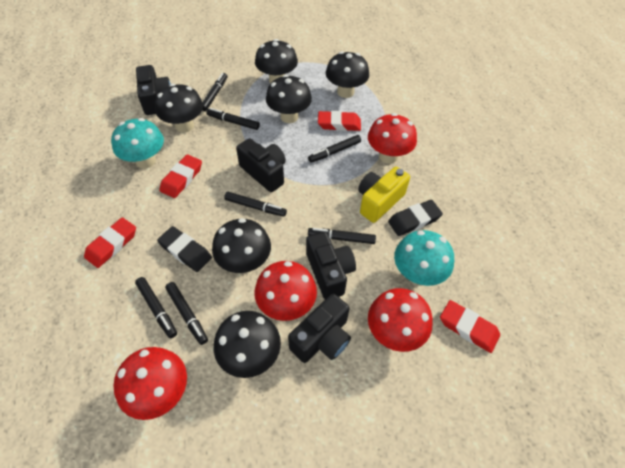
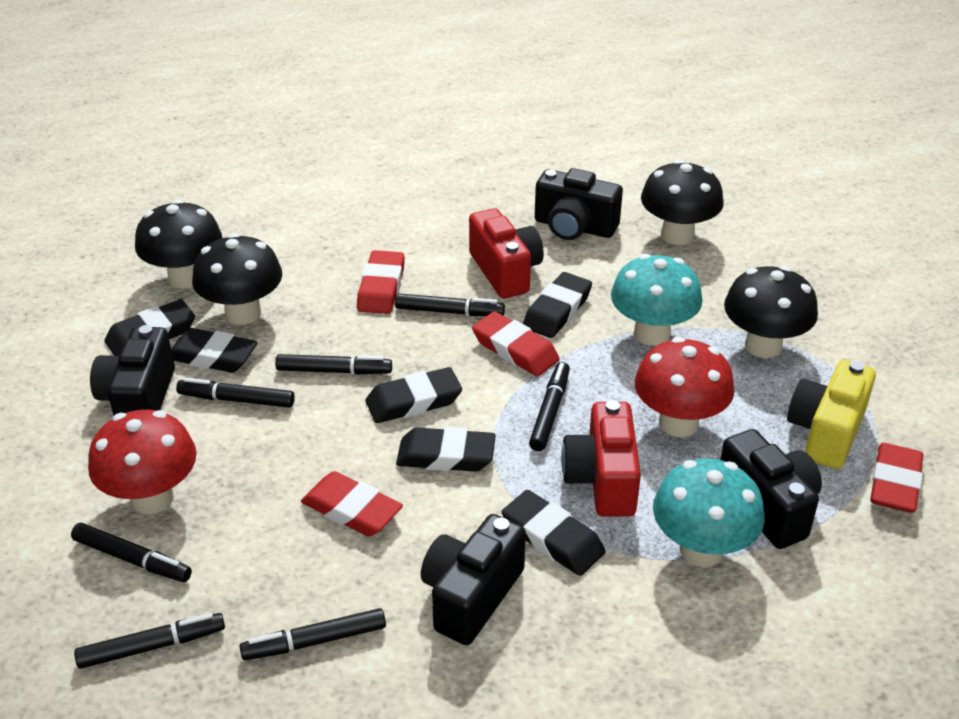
black eraser: 2 -> 6
black mushroom: 6 -> 4
red camera: 0 -> 2
red mushroom: 4 -> 2

